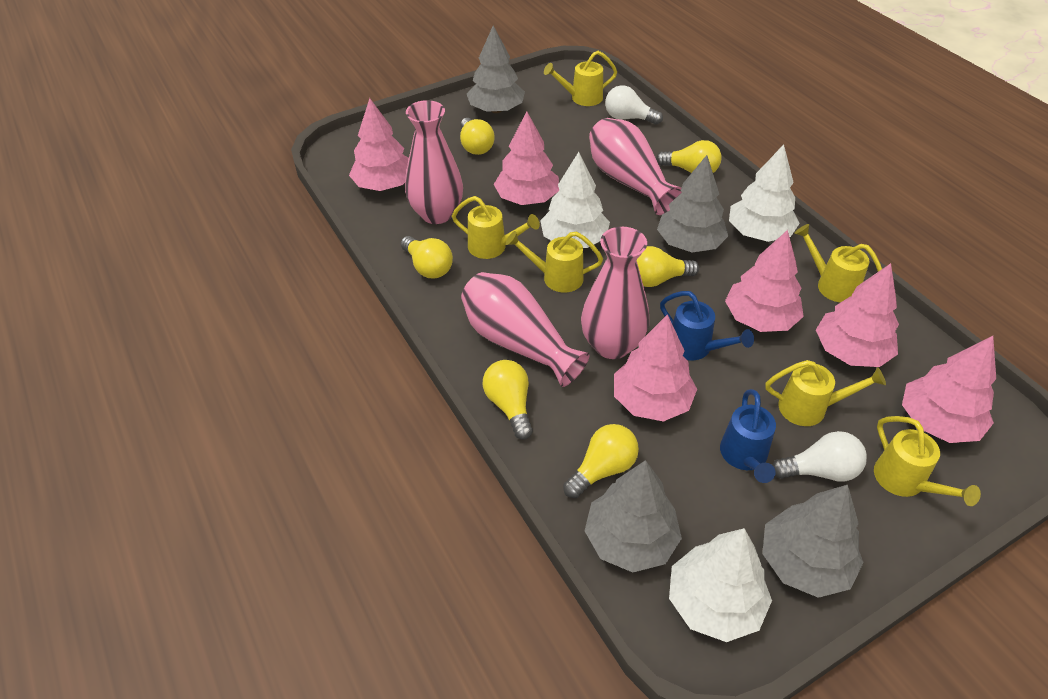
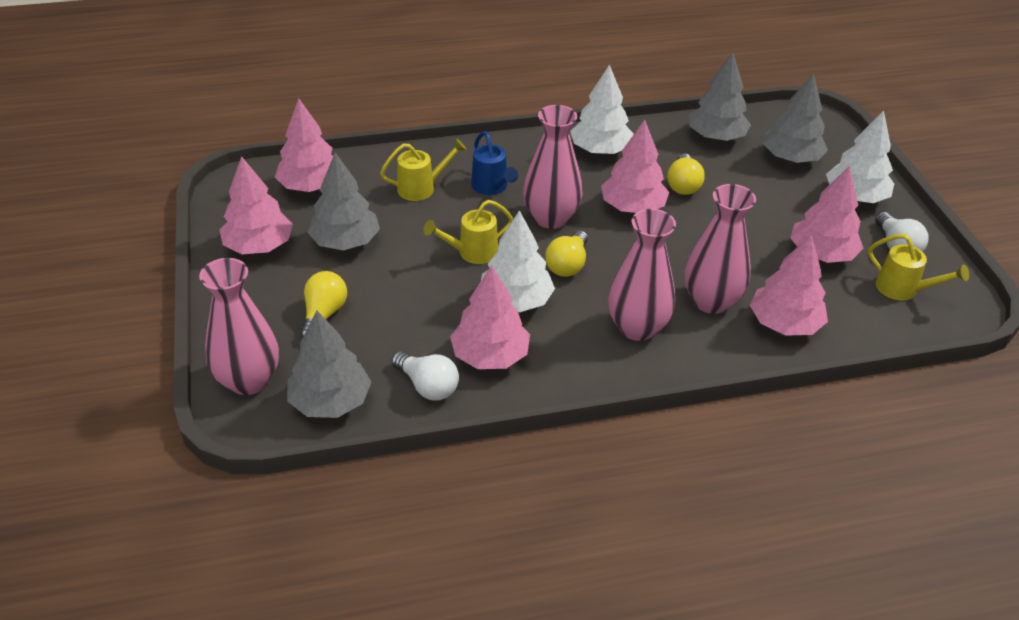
blue watering can: 2 -> 1
yellow light bulb: 6 -> 3
yellow watering can: 6 -> 3

